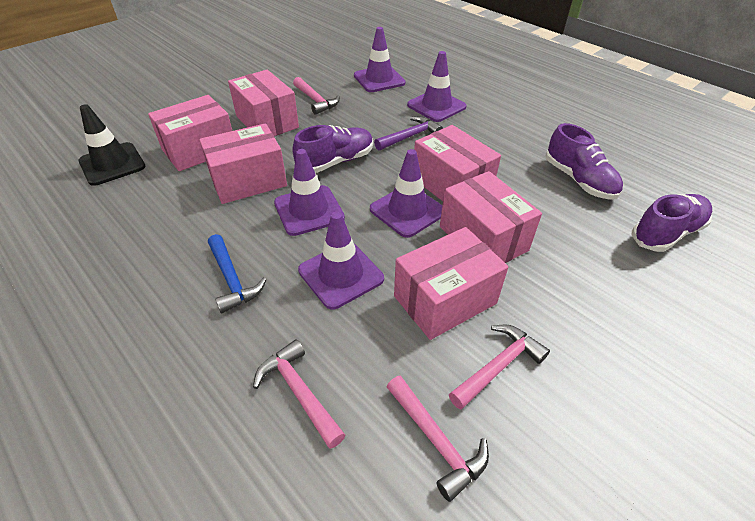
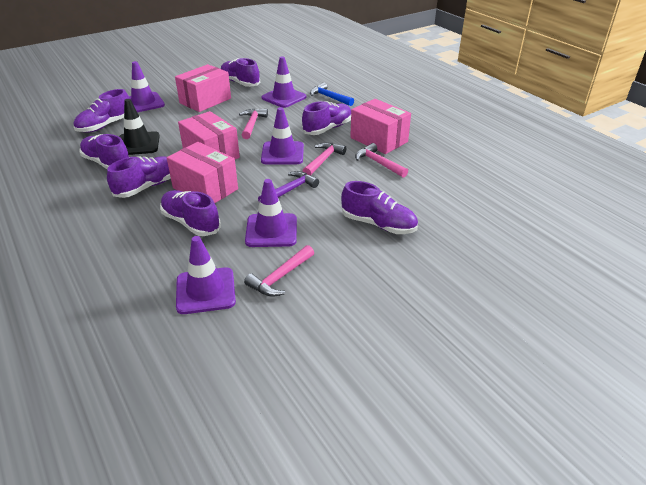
pink box: 6 -> 4
purple shoe: 3 -> 7

